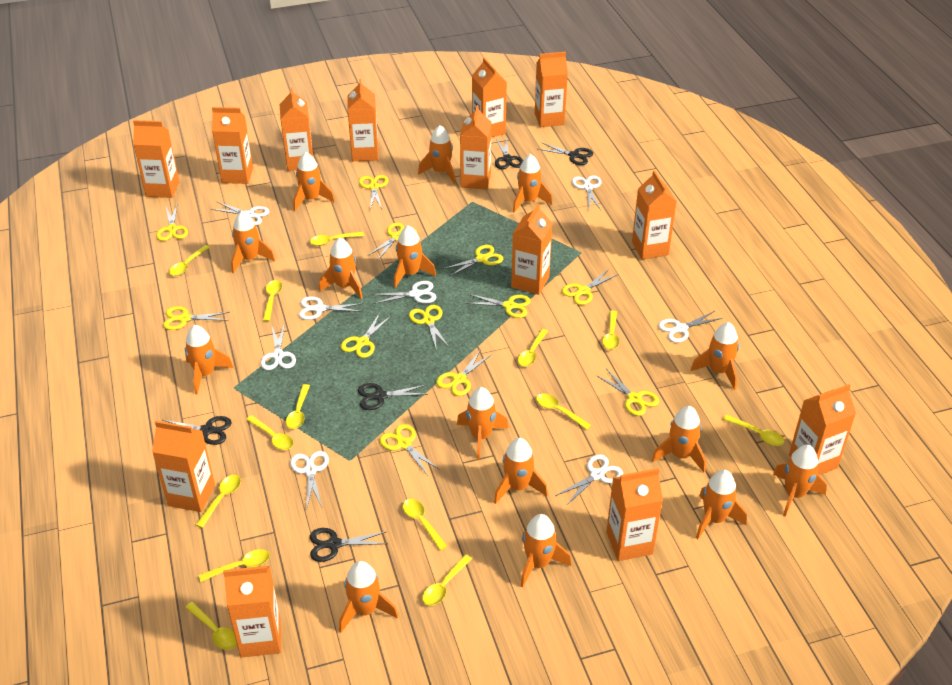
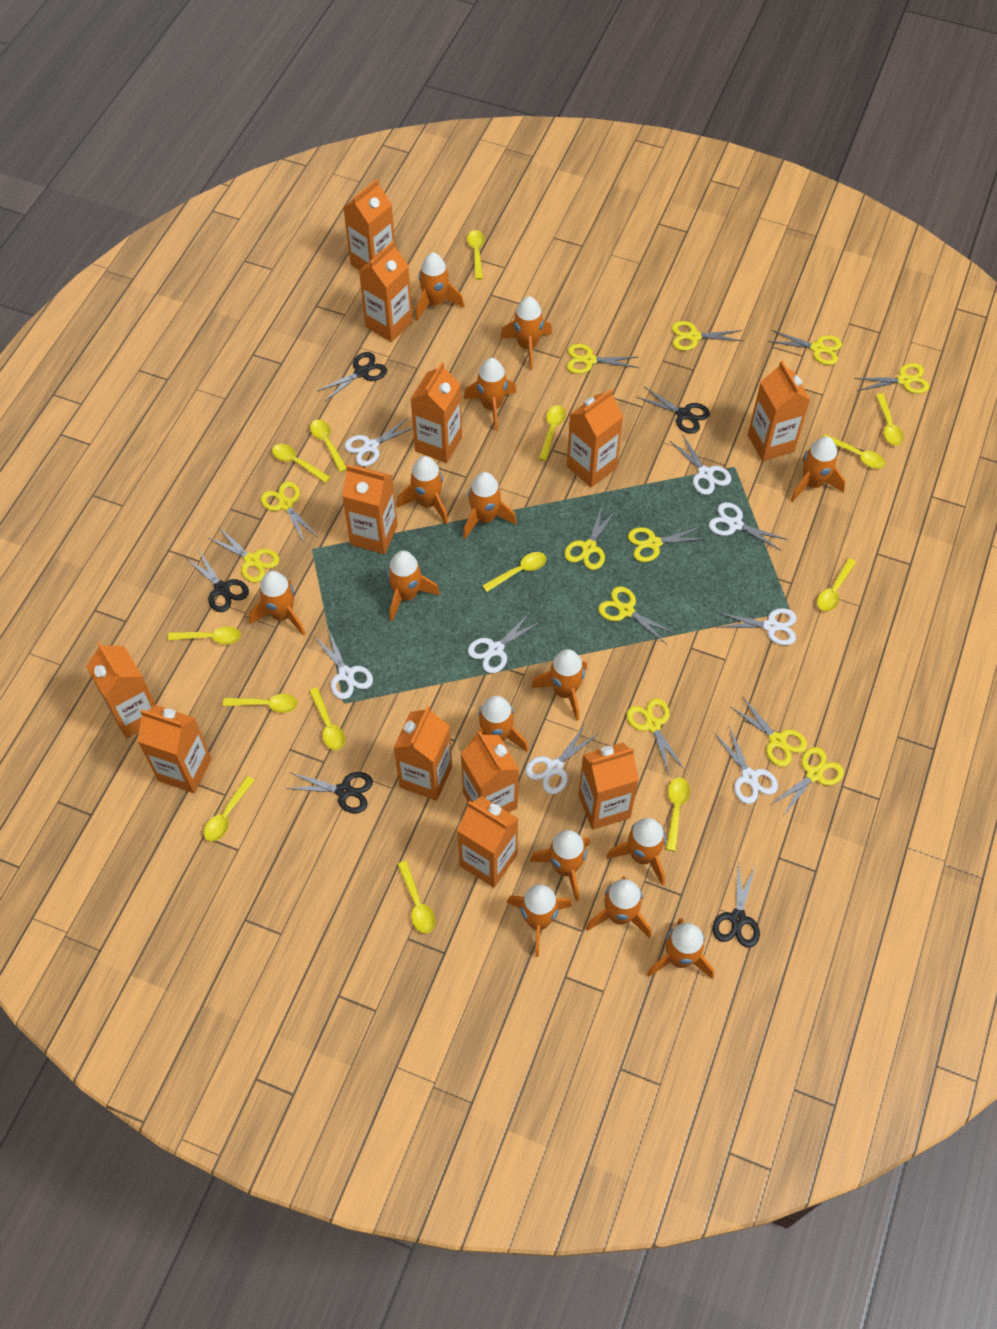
orange carton: 13 -> 12

